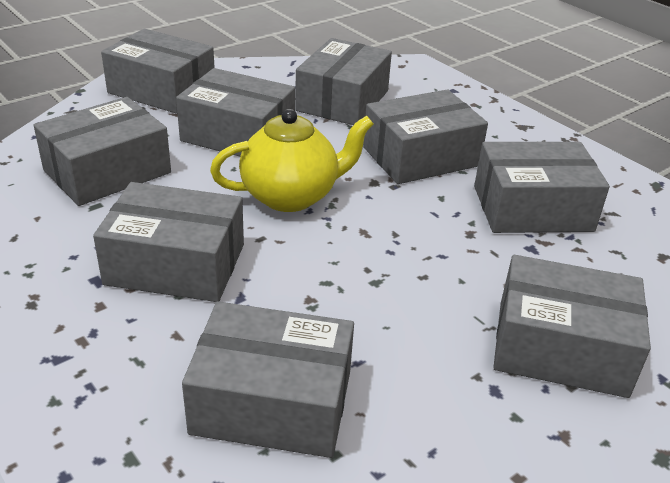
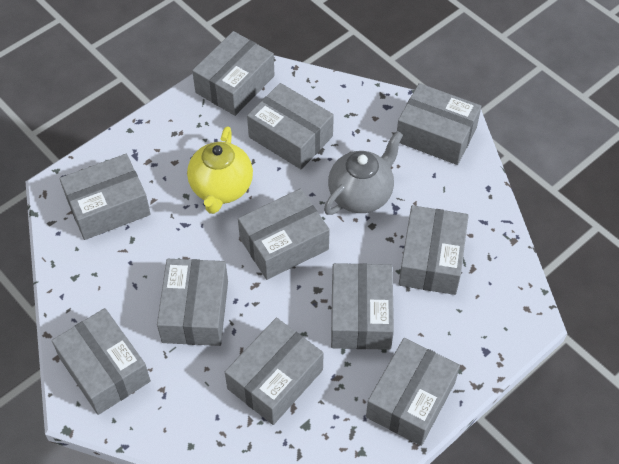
grey box: 9 -> 11
grey teapot: 0 -> 1

